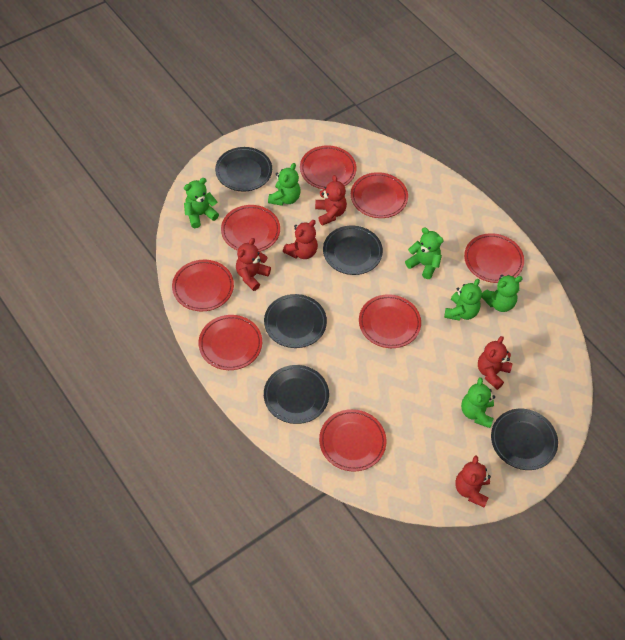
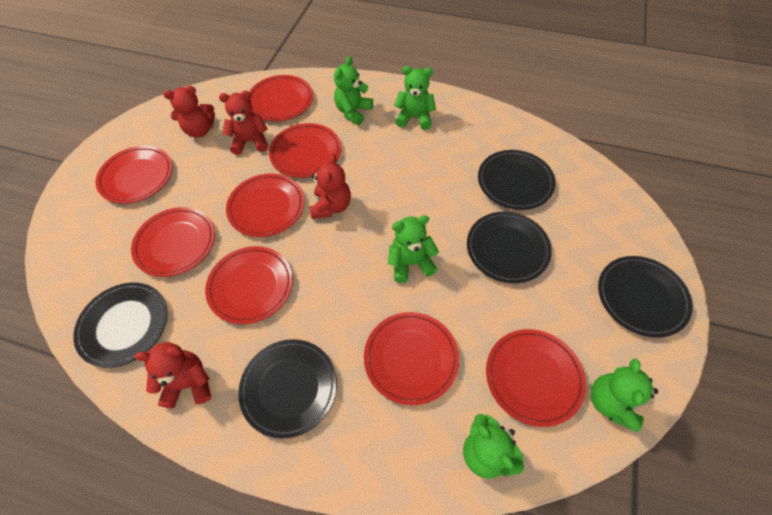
green teddy bear: 6 -> 5
red teddy bear: 5 -> 4

